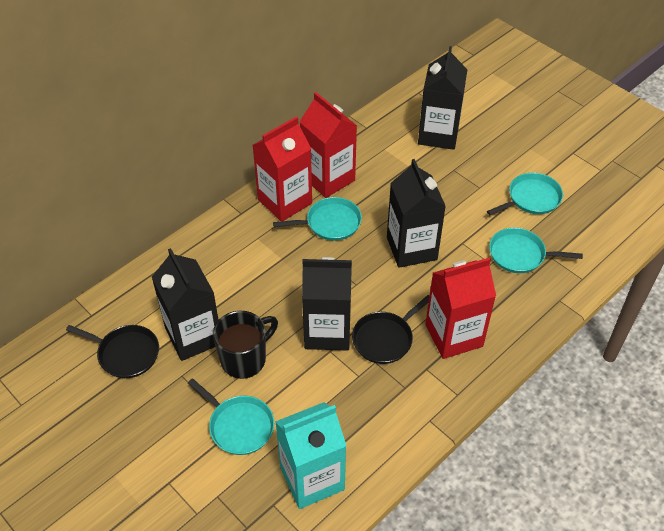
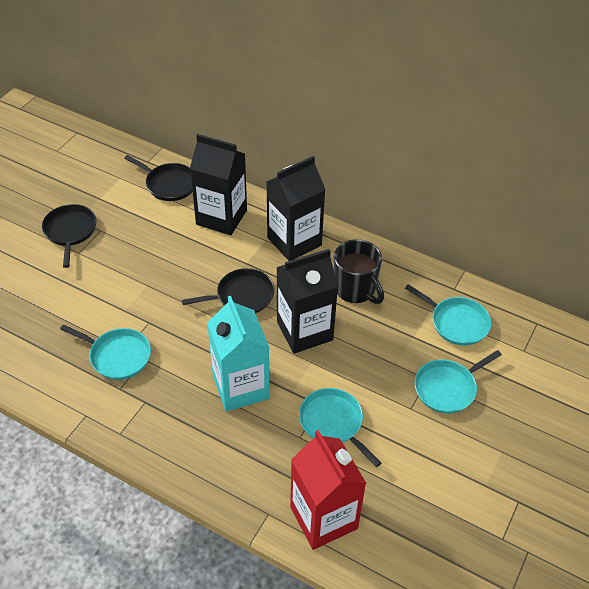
black carton: 4 -> 3
black pan: 2 -> 3
red carton: 3 -> 1

